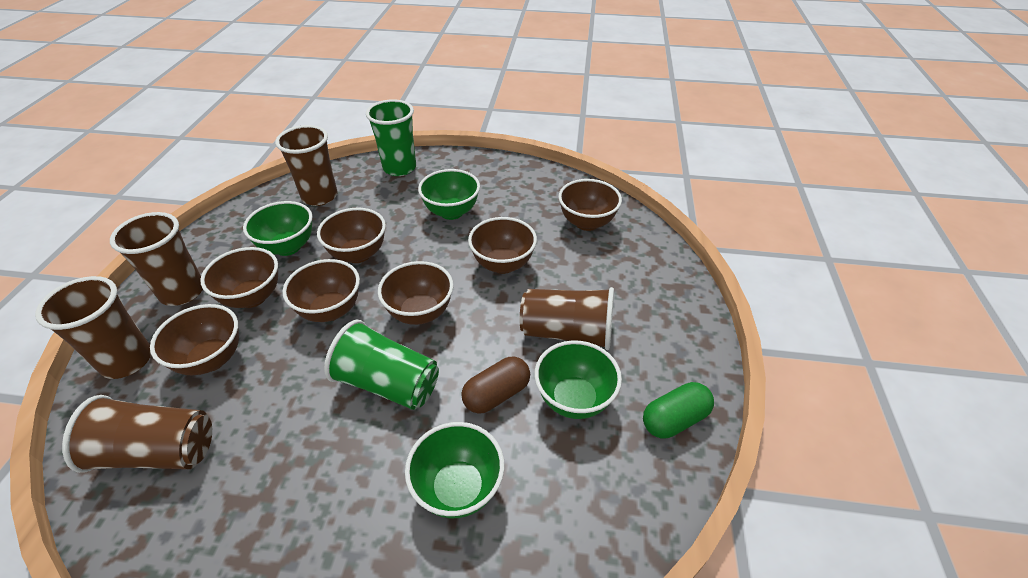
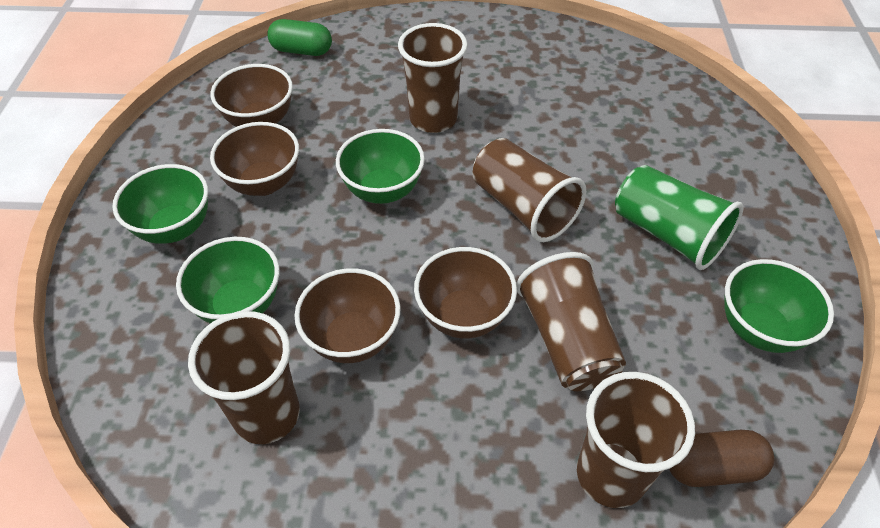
brown bowl: 7 -> 4
green cup: 2 -> 1

